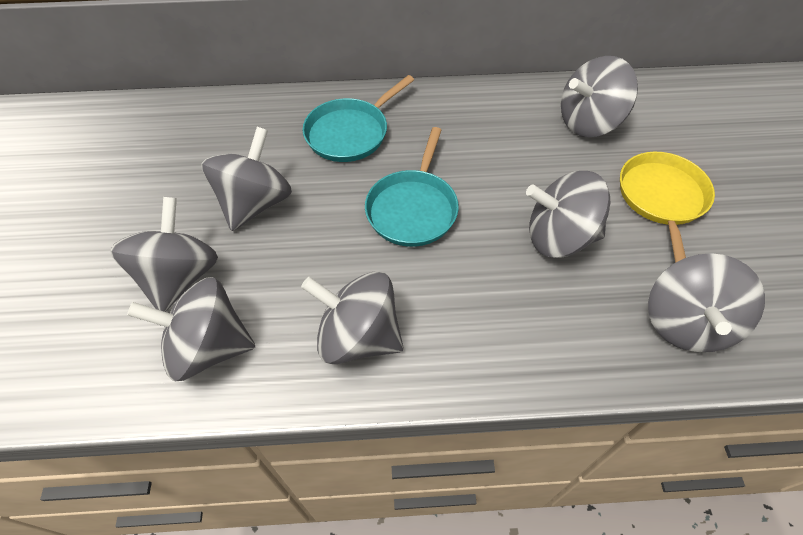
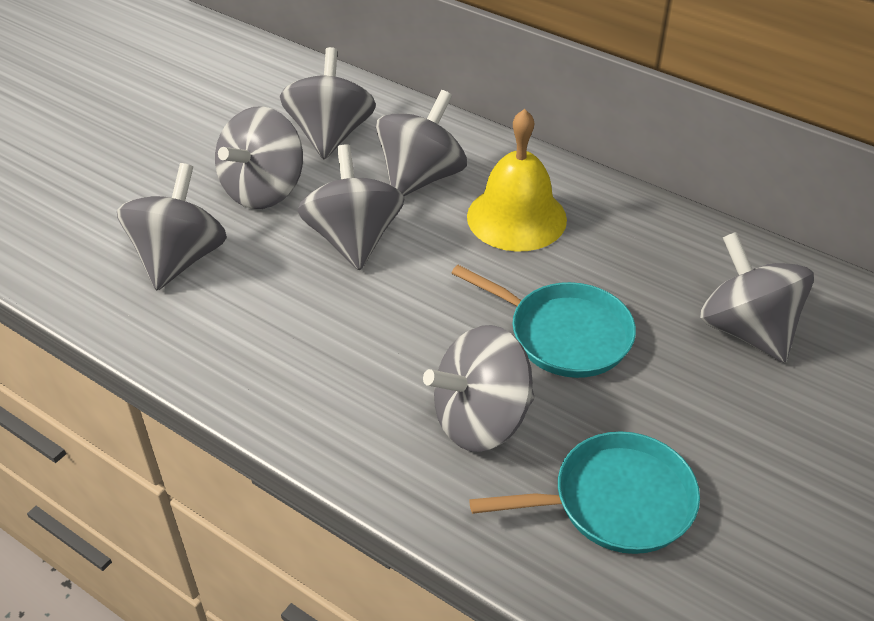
yellow bell: 0 -> 1
yellow pan: 1 -> 0

